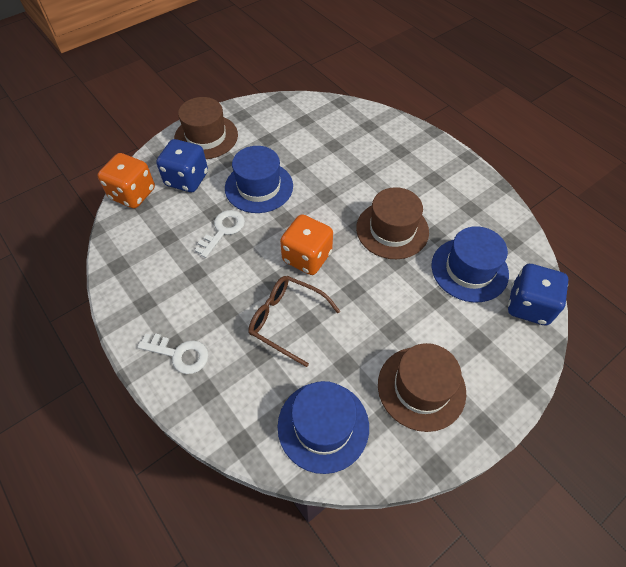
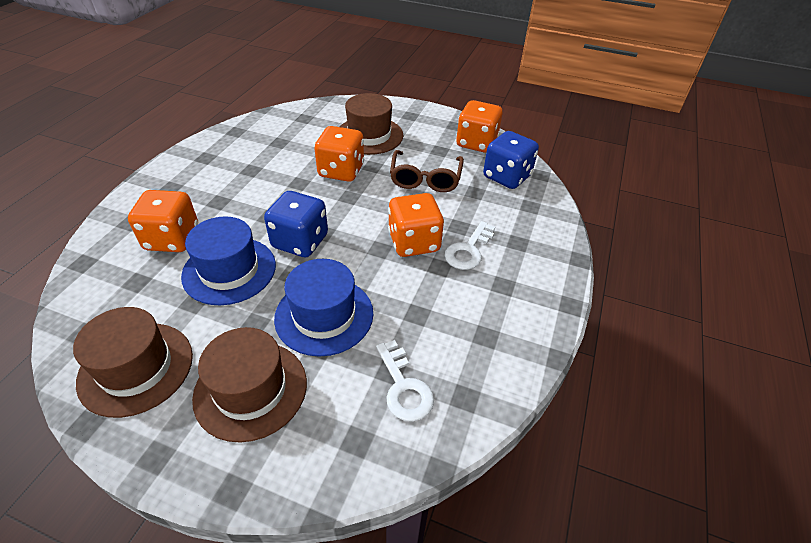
blue hat: 3 -> 2
orange dice: 2 -> 4

